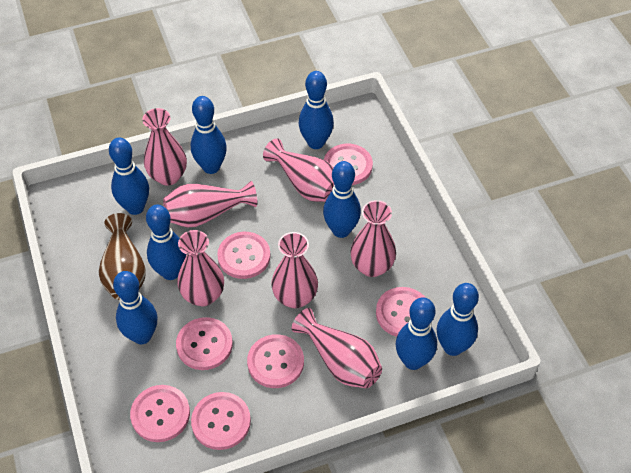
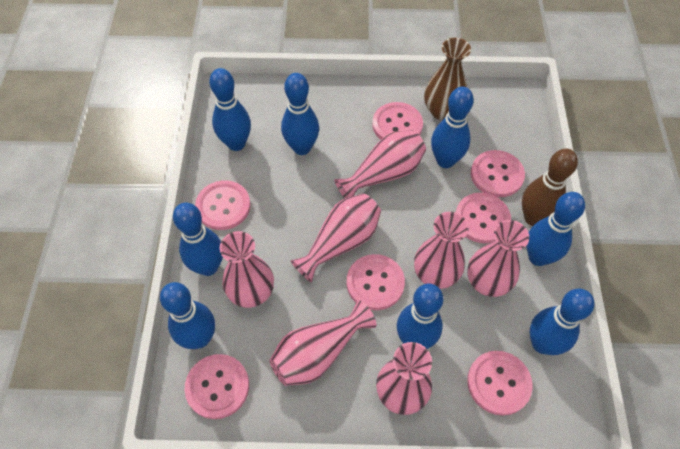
brown bowling pin: 0 -> 1

